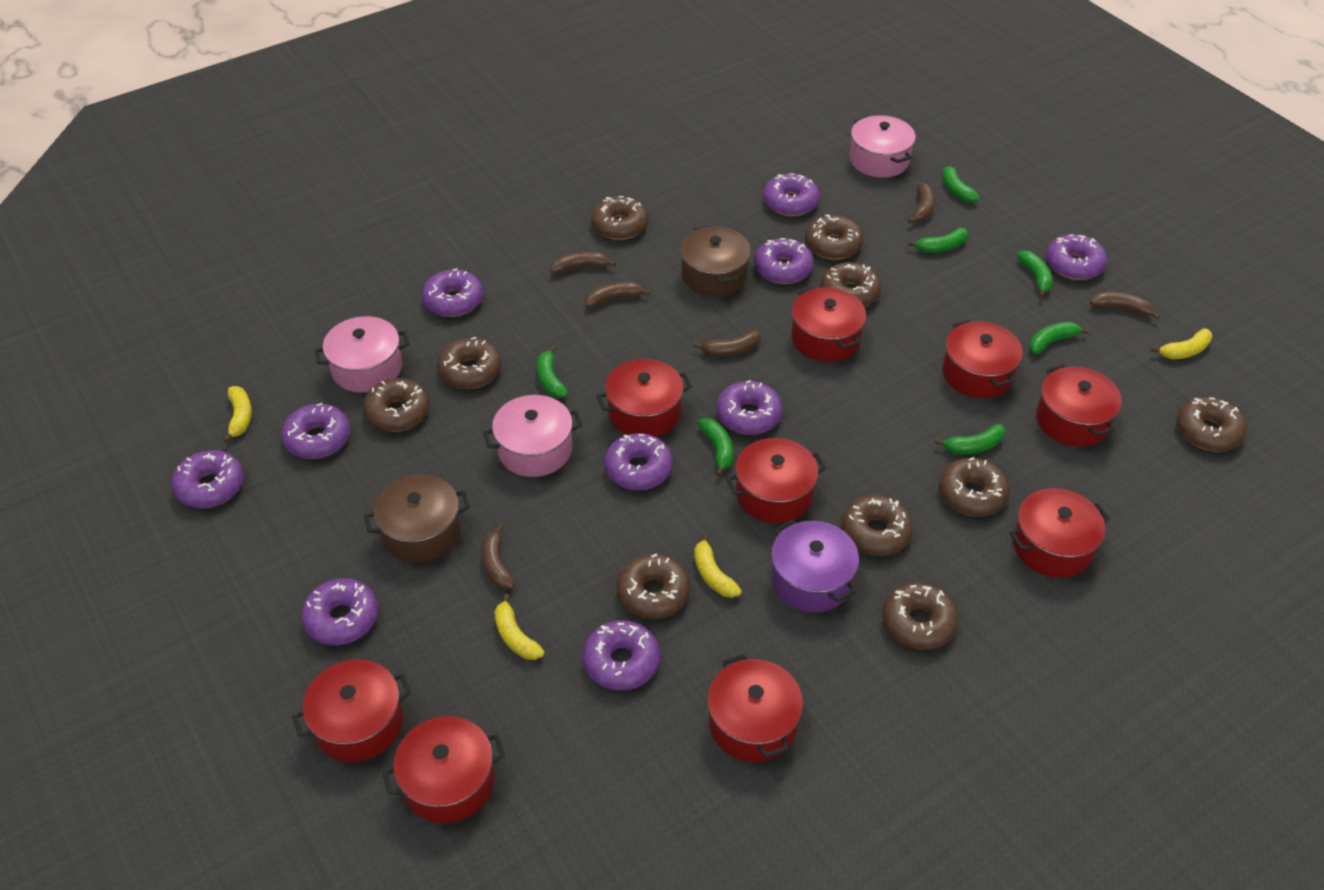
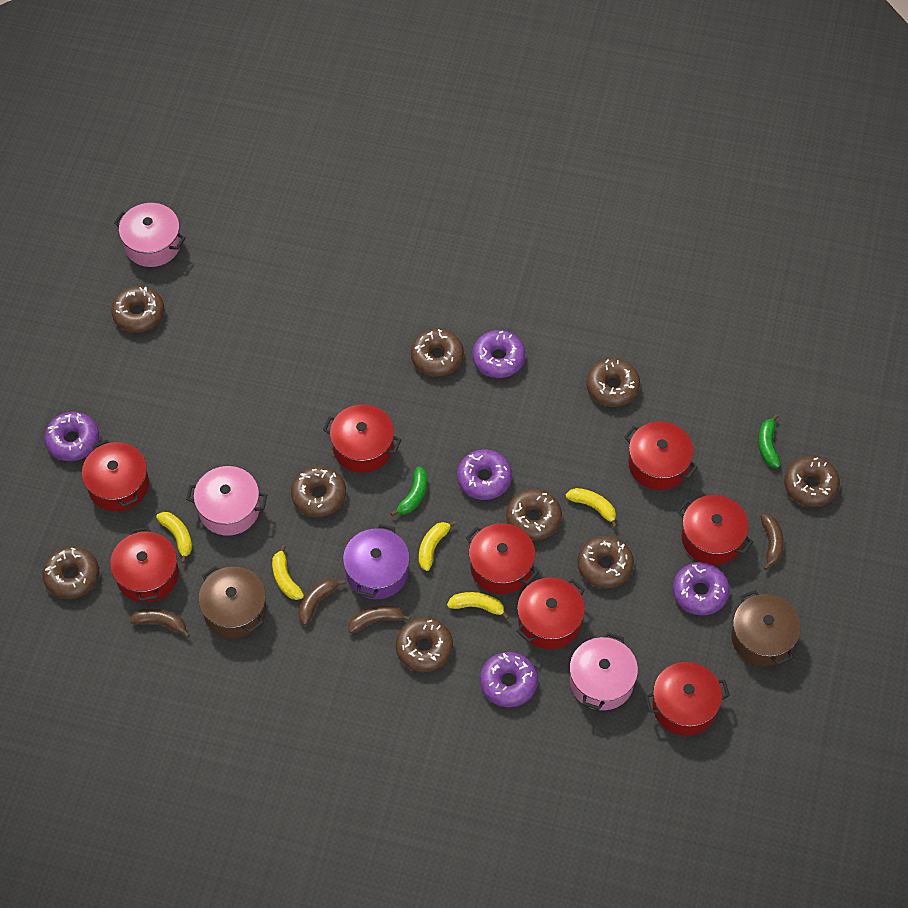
brown banana: 6 -> 4
brown donut: 10 -> 9
green banana: 7 -> 2
purple donut: 10 -> 5
red pot: 9 -> 8
yellow banana: 4 -> 5

